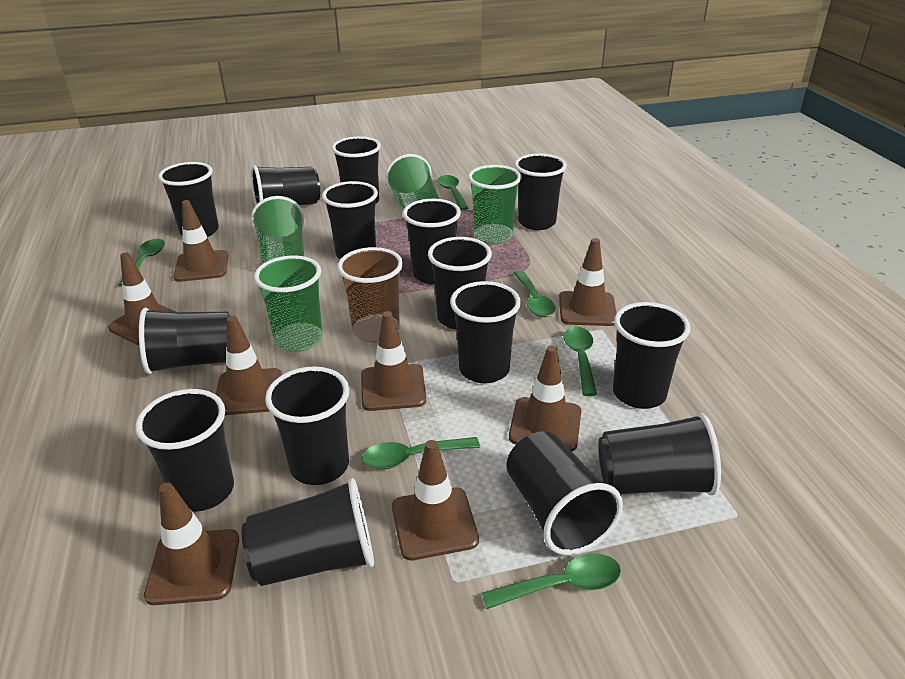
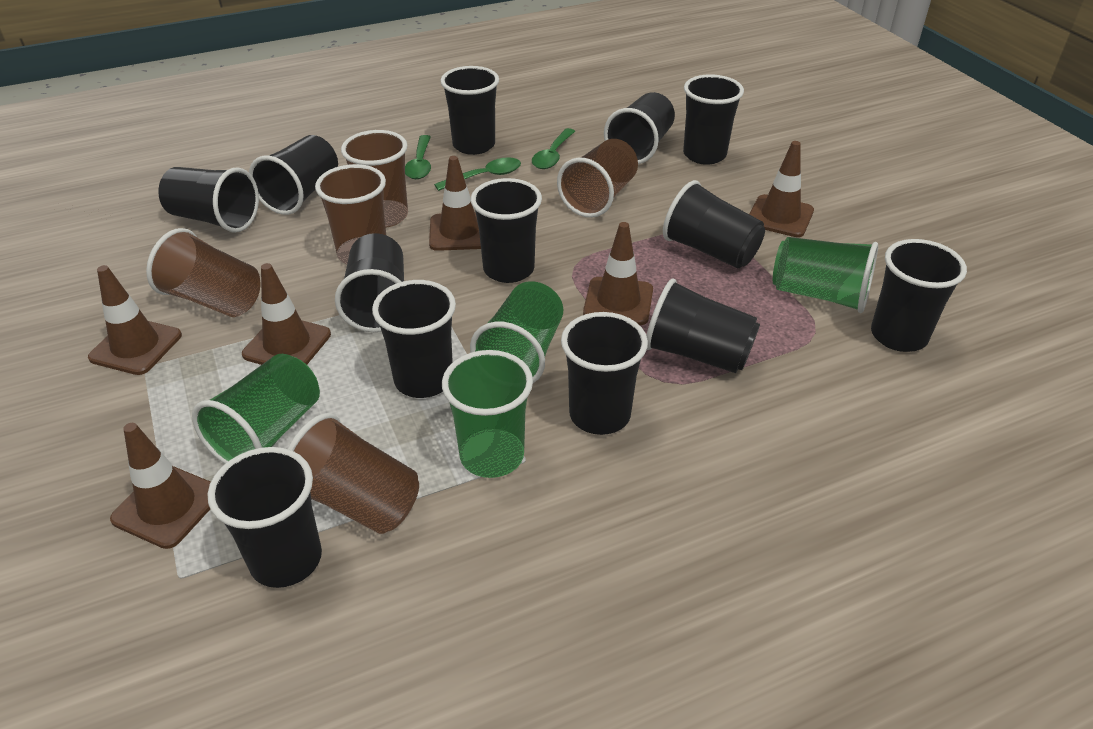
black cup: 15 -> 13
brown cup: 1 -> 5
brown traffic cone: 8 -> 6
green spoon: 6 -> 3

